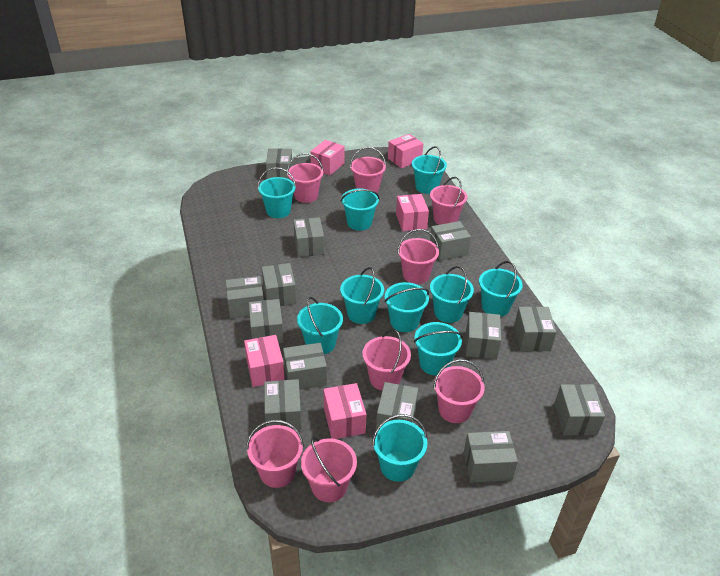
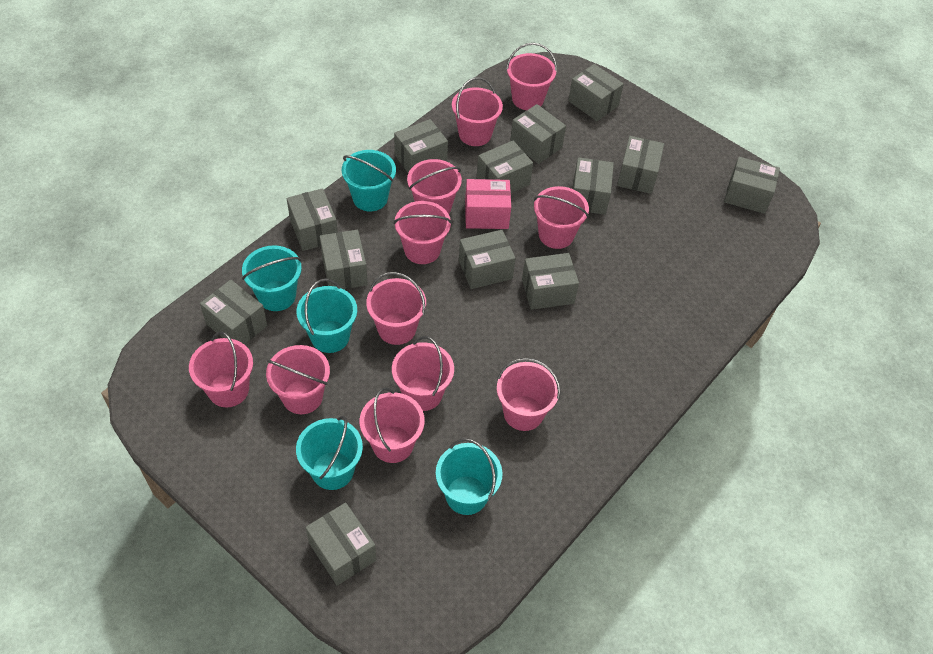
pink box: 5 -> 1
pink bucket: 8 -> 11
turquoise bucket: 10 -> 5

